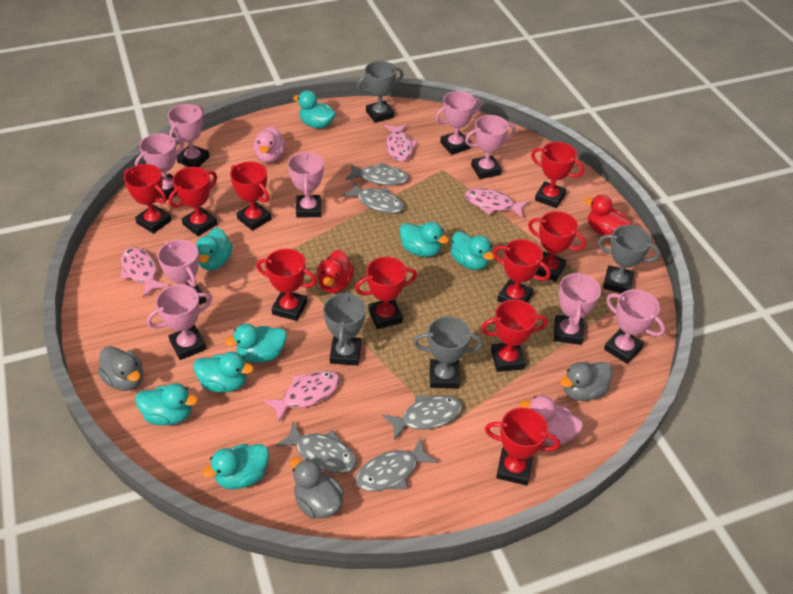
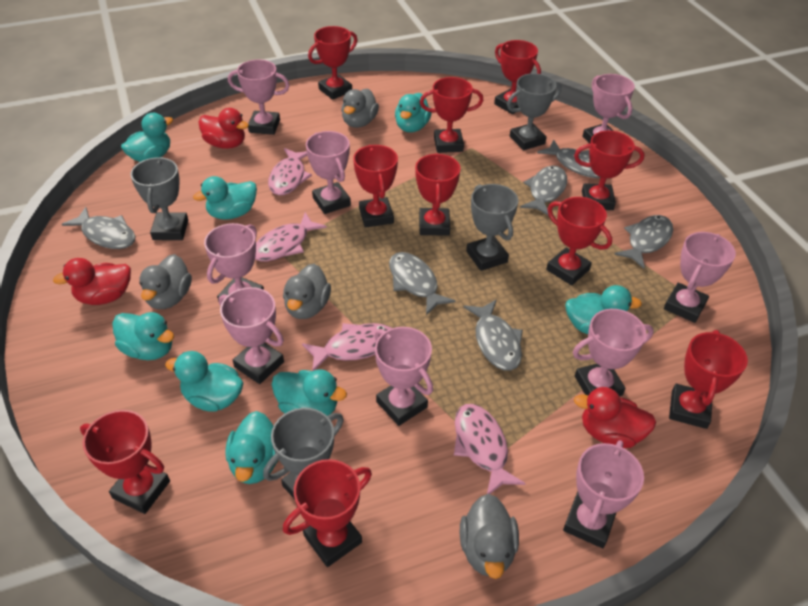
grey duck: 3 -> 4
grey fish: 5 -> 6
pink duck: 2 -> 0
red duck: 2 -> 3

